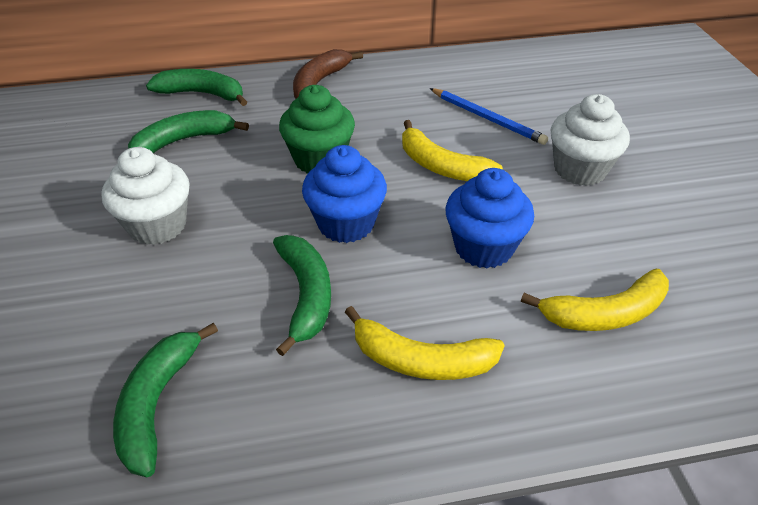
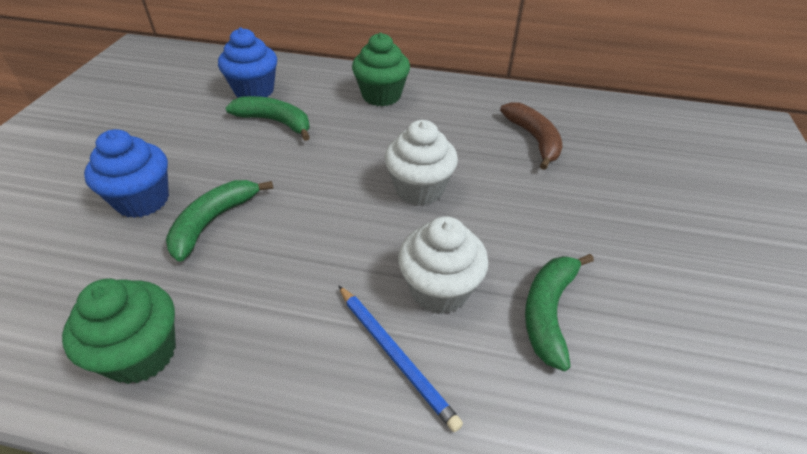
green banana: 4 -> 3
green cupcake: 1 -> 2
yellow banana: 3 -> 0

